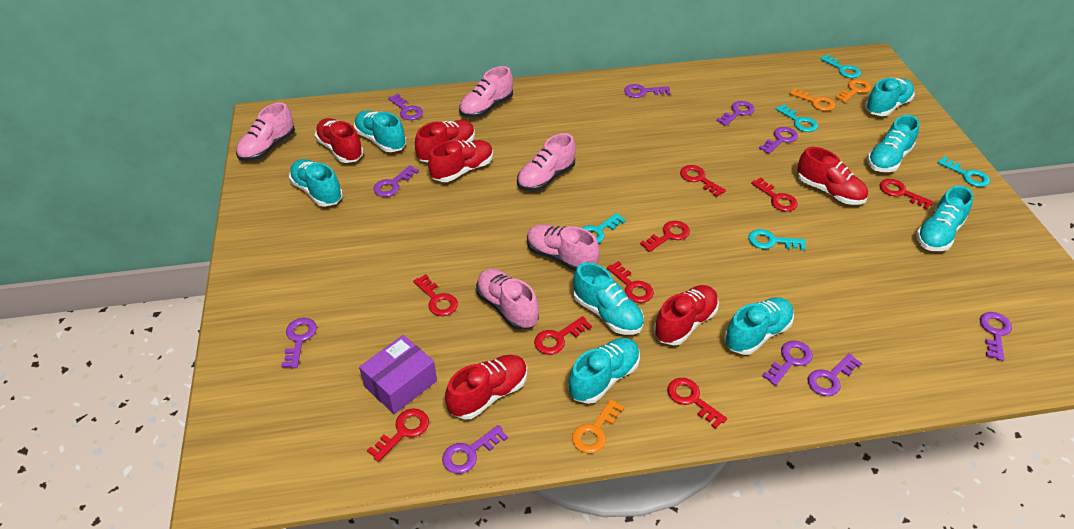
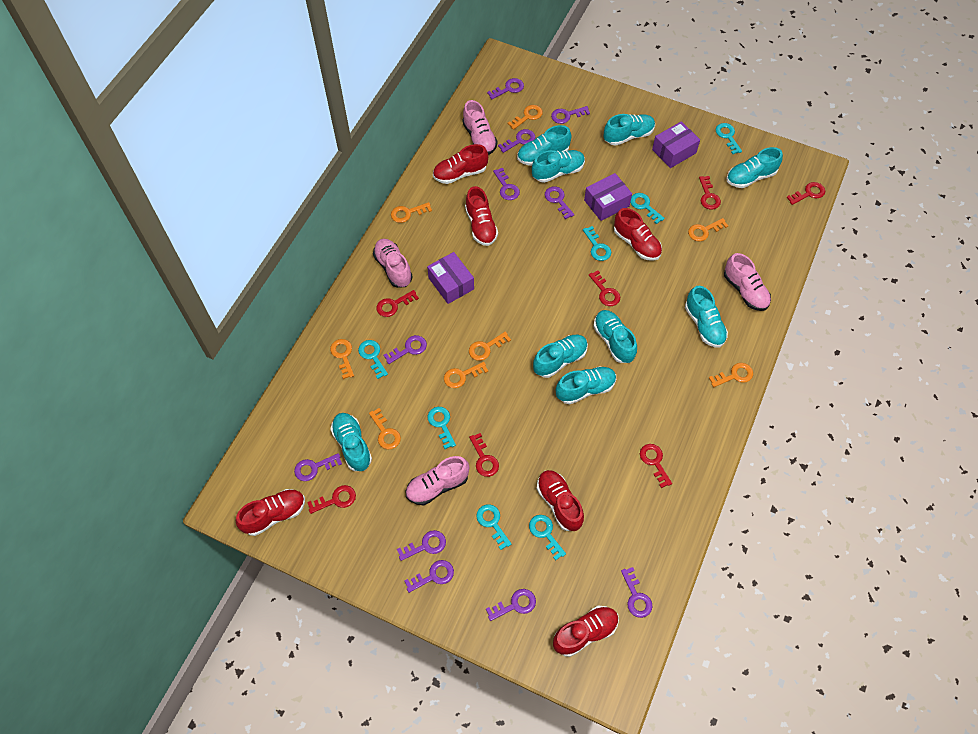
orange key: 3 -> 8
pink shoe: 5 -> 4
purple box: 1 -> 3
purple key: 10 -> 11
red key: 9 -> 7
turquoise key: 5 -> 7
turquoise shoe: 8 -> 9

